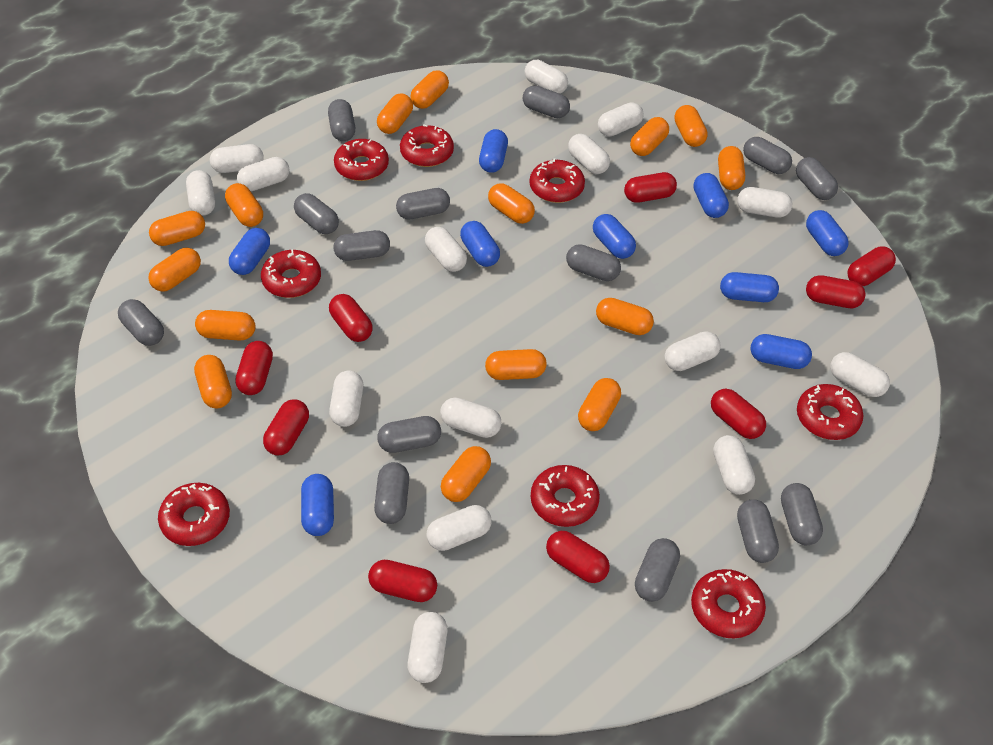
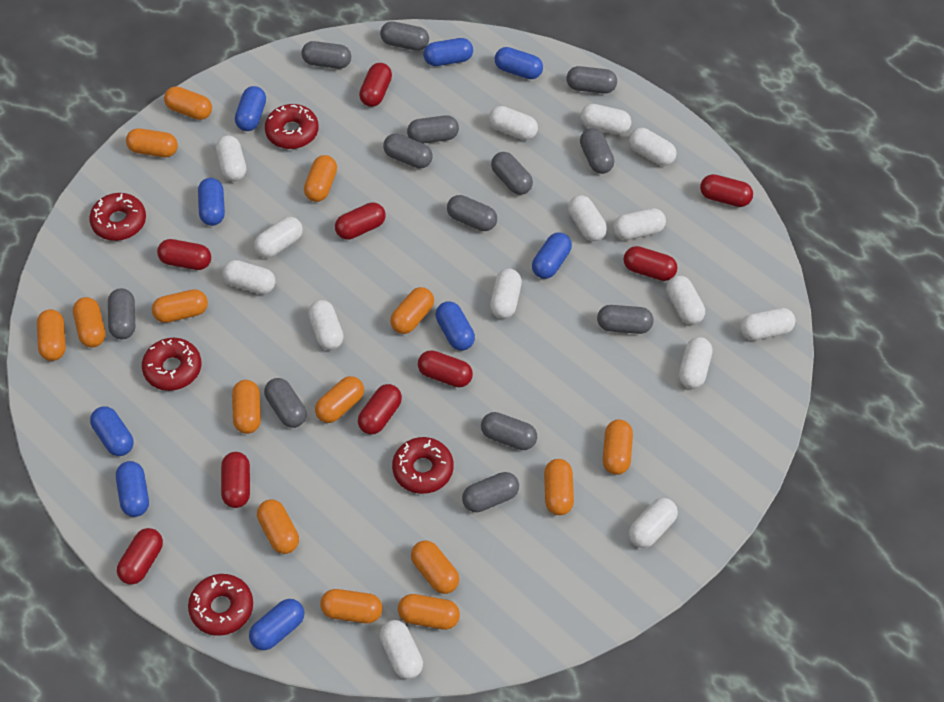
grey capsule: 14 -> 13
red donut: 8 -> 5

